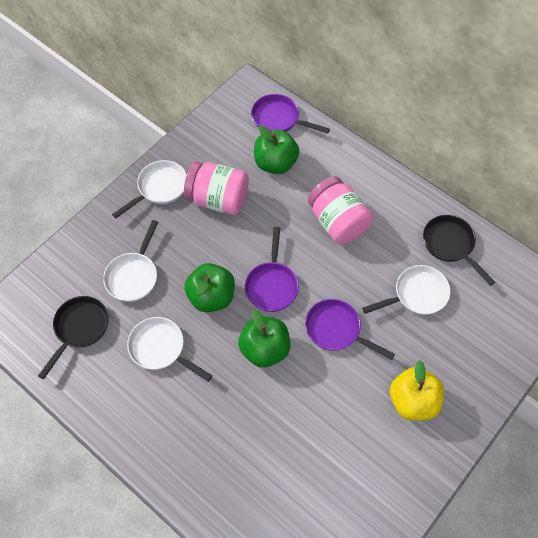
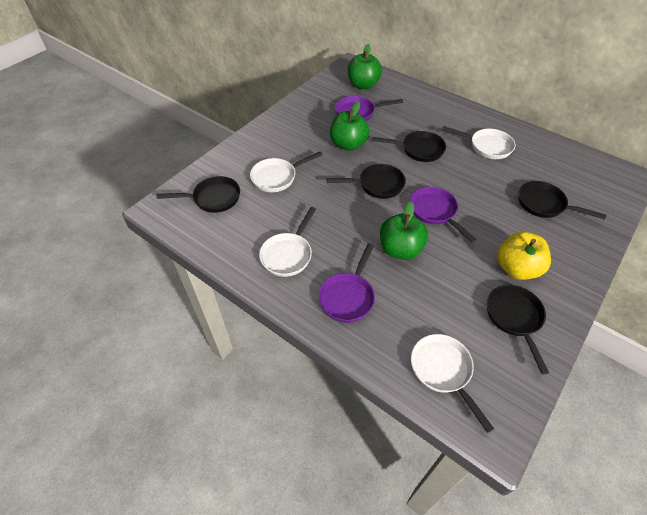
black pan: 2 -> 5
pink jar: 2 -> 0

